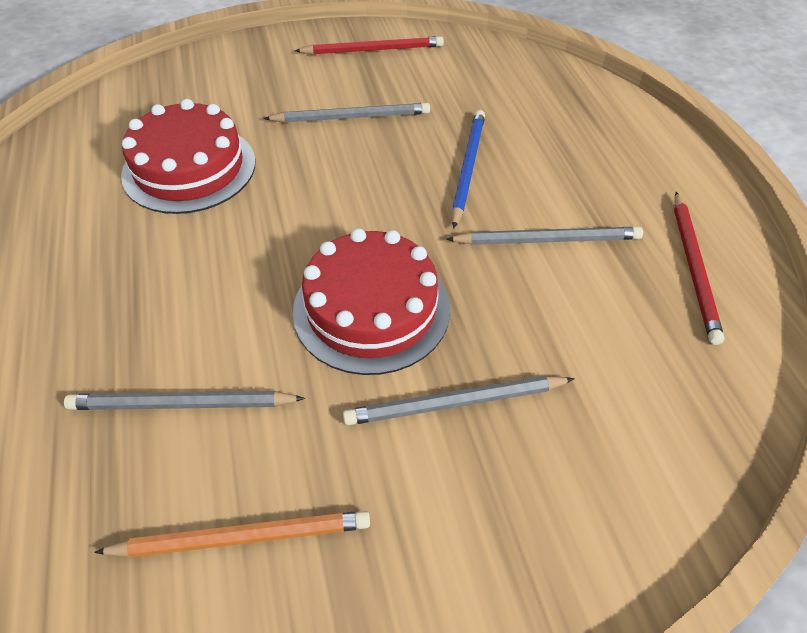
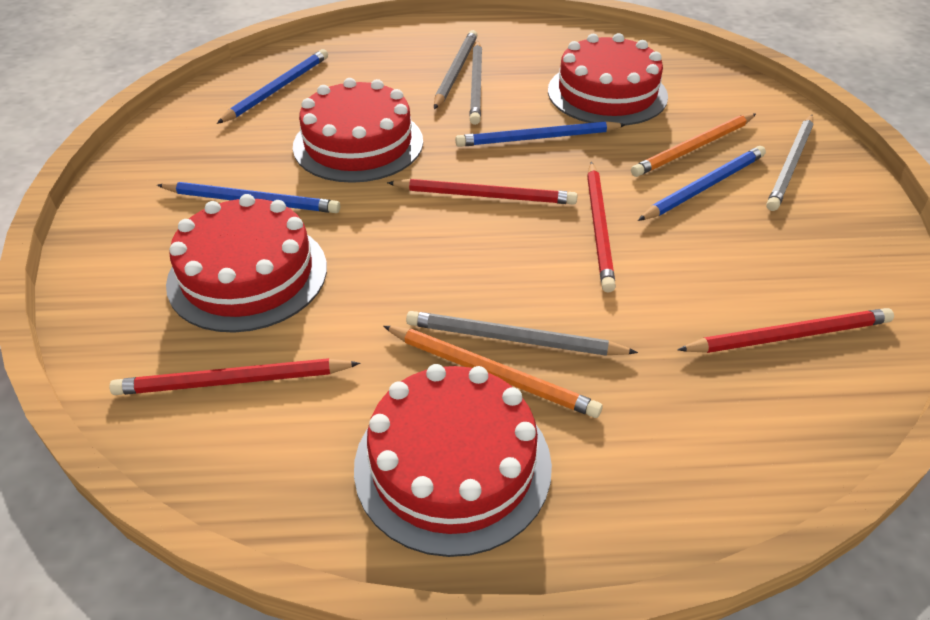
blue pencil: 1 -> 4
orange pencil: 1 -> 2
red cake: 2 -> 4
red pencil: 2 -> 4

